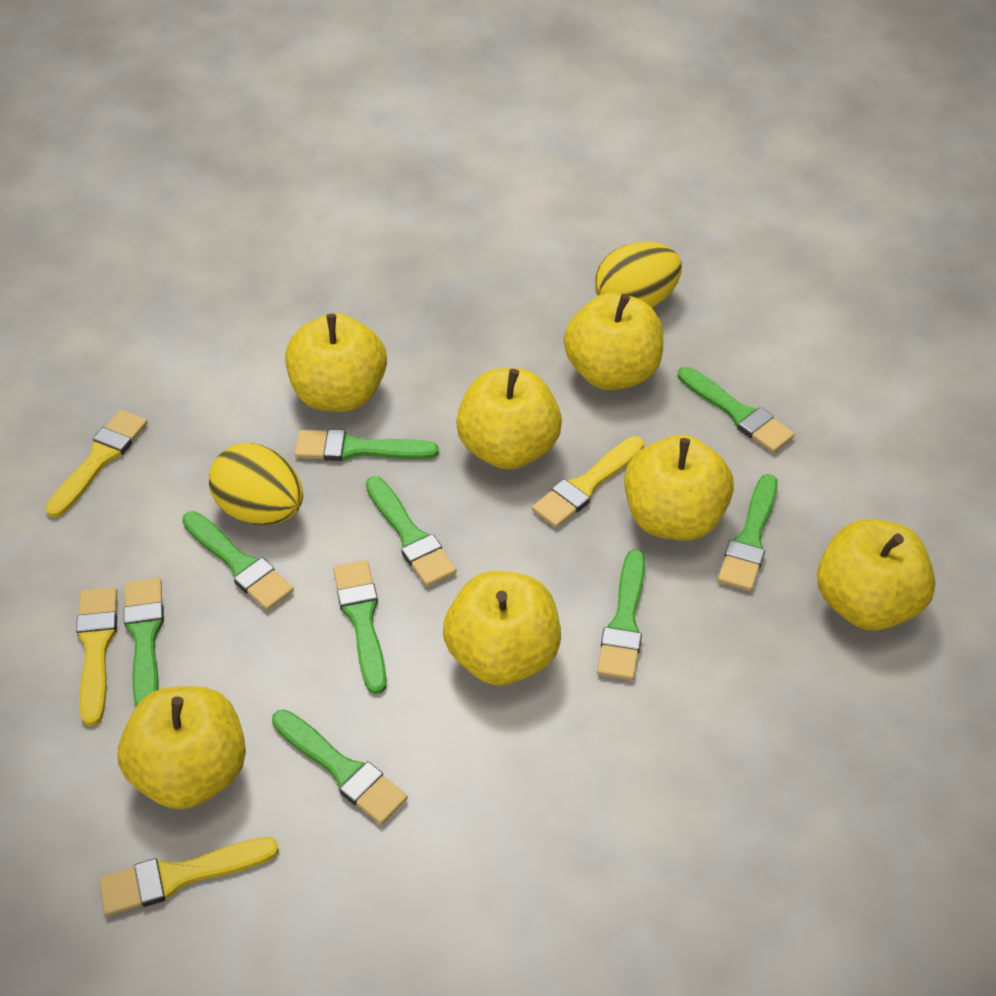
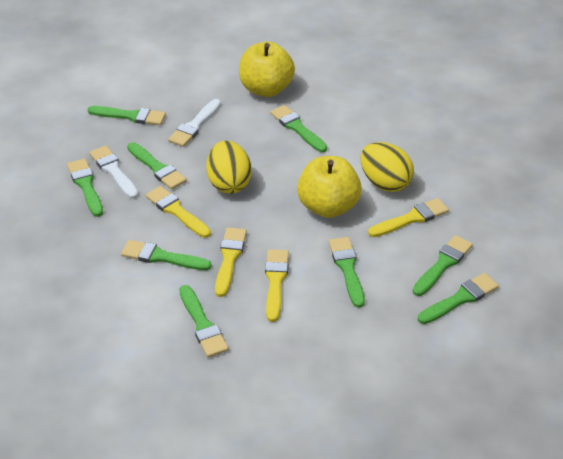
white brush: 0 -> 2
yellow apple: 7 -> 2

